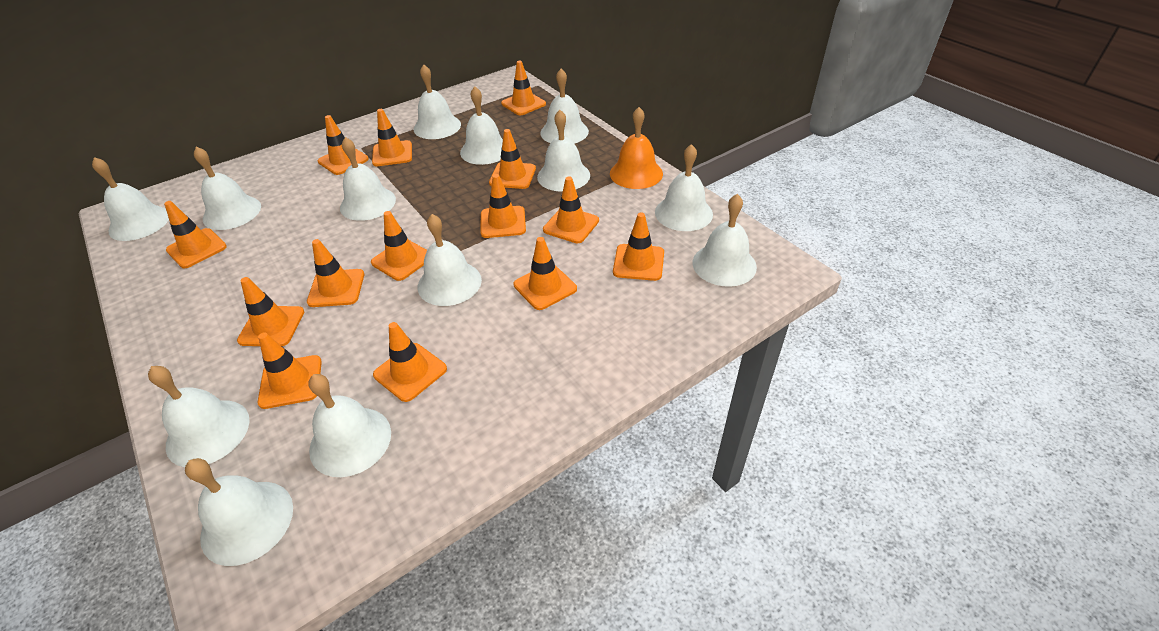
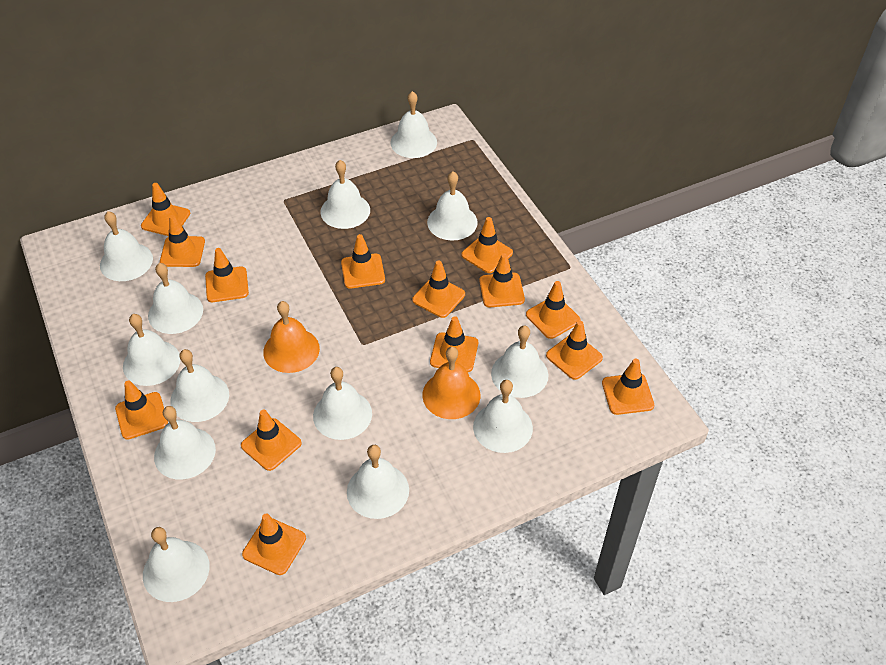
orange bell: 1 -> 2

